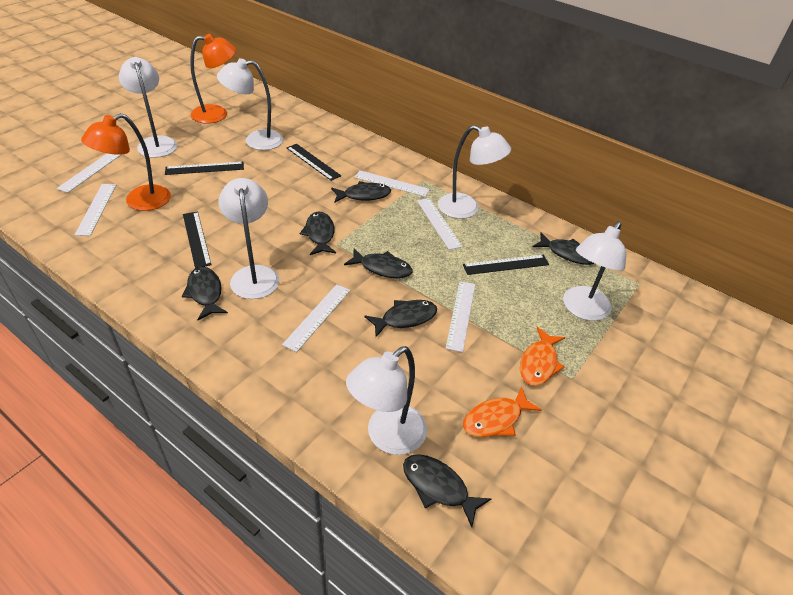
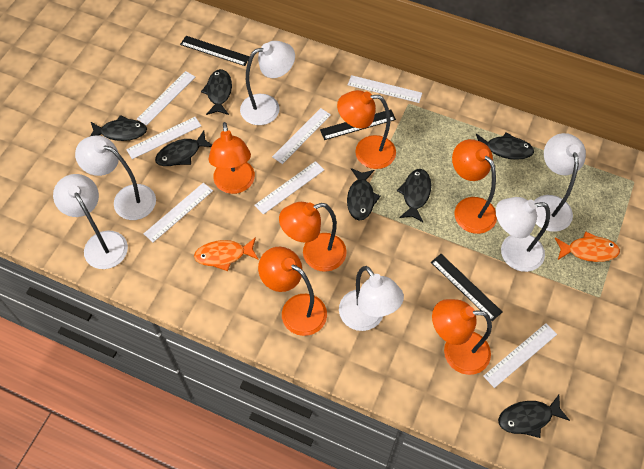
black ruler: 4 -> 3
orange lamp: 2 -> 6
white ruler: 6 -> 7

